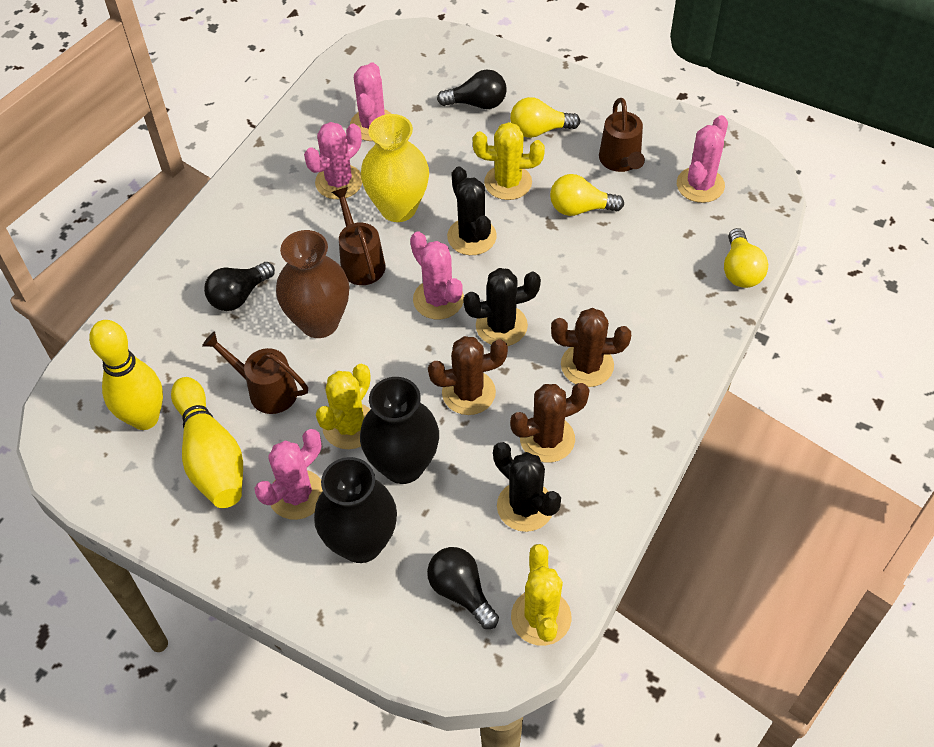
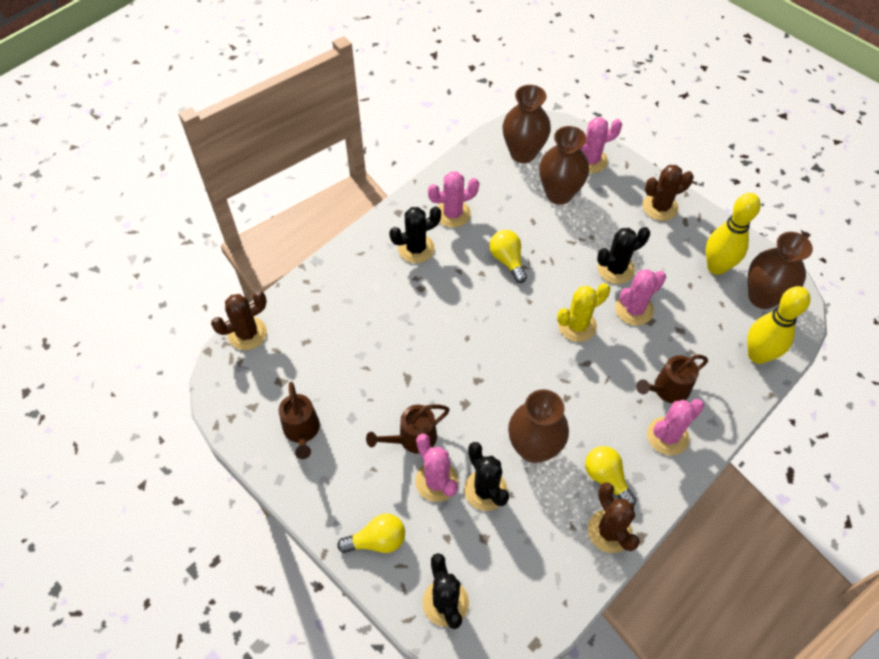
black cactus: 3 -> 4
black light bulb: 3 -> 0
black vase: 2 -> 0
brown vase: 1 -> 4
yellow cactus: 3 -> 1
yellow vase: 1 -> 0

